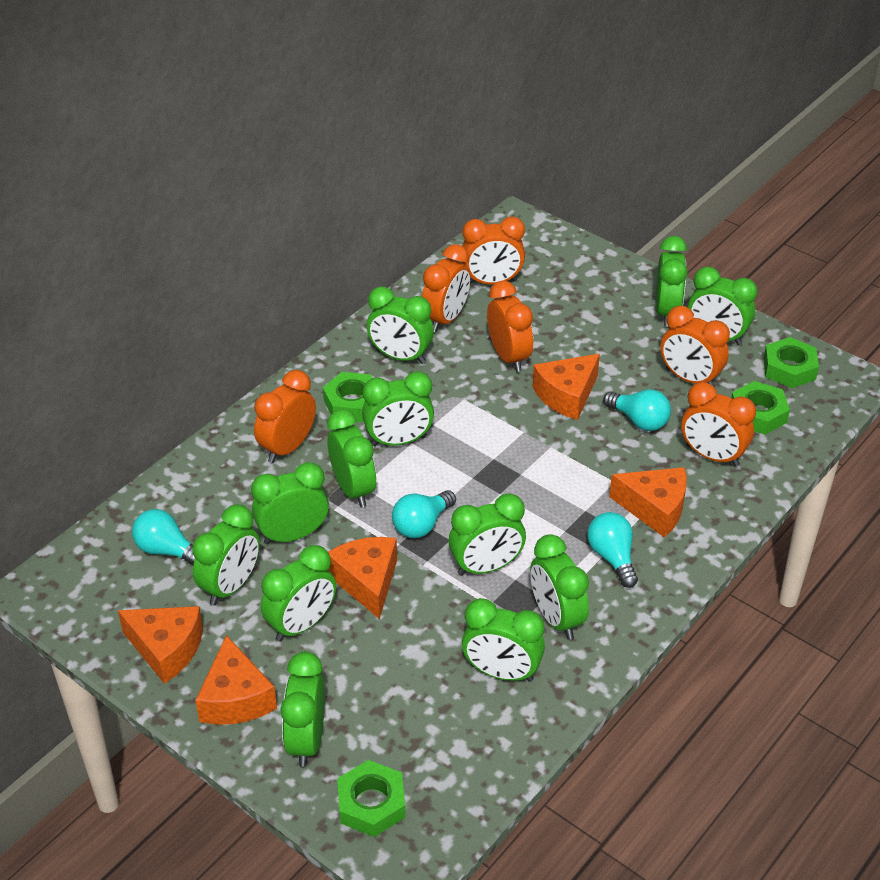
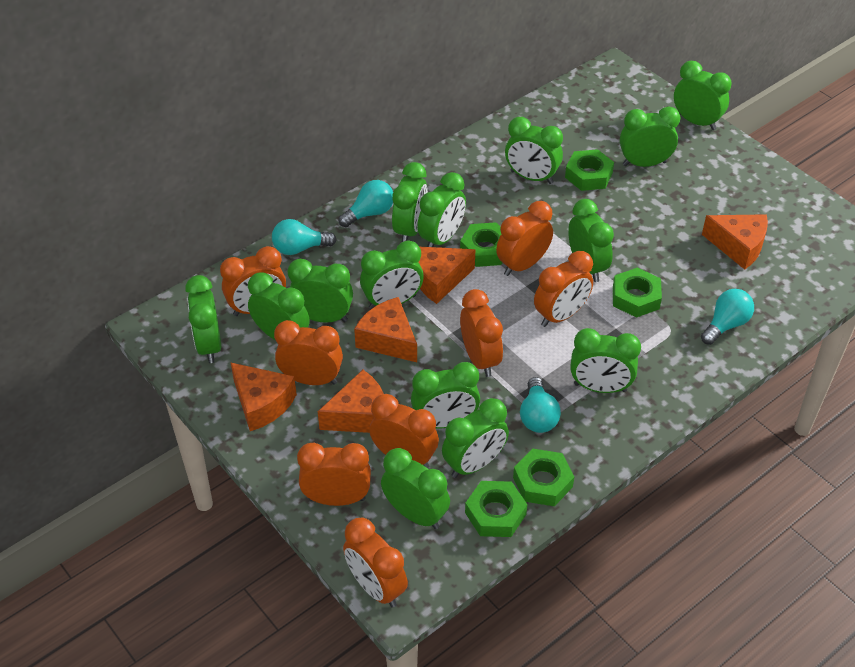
green clock: 12 -> 14
green nut: 4 -> 5
orange clock: 6 -> 8

